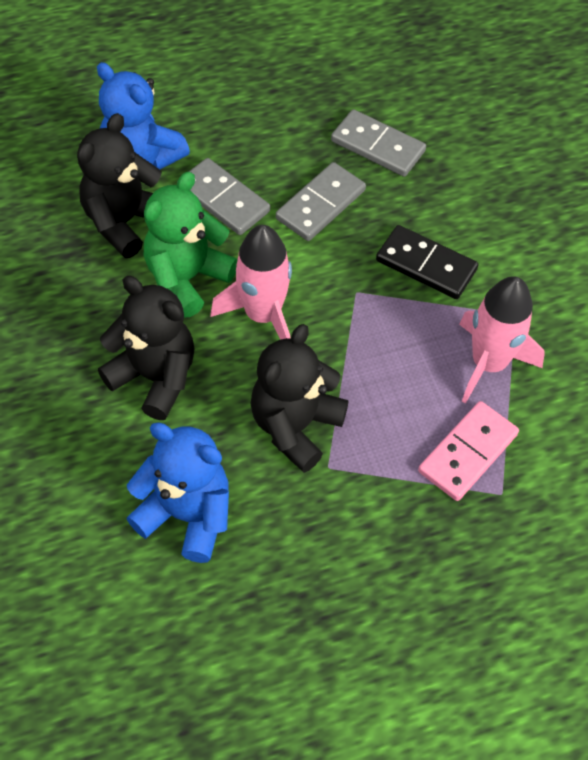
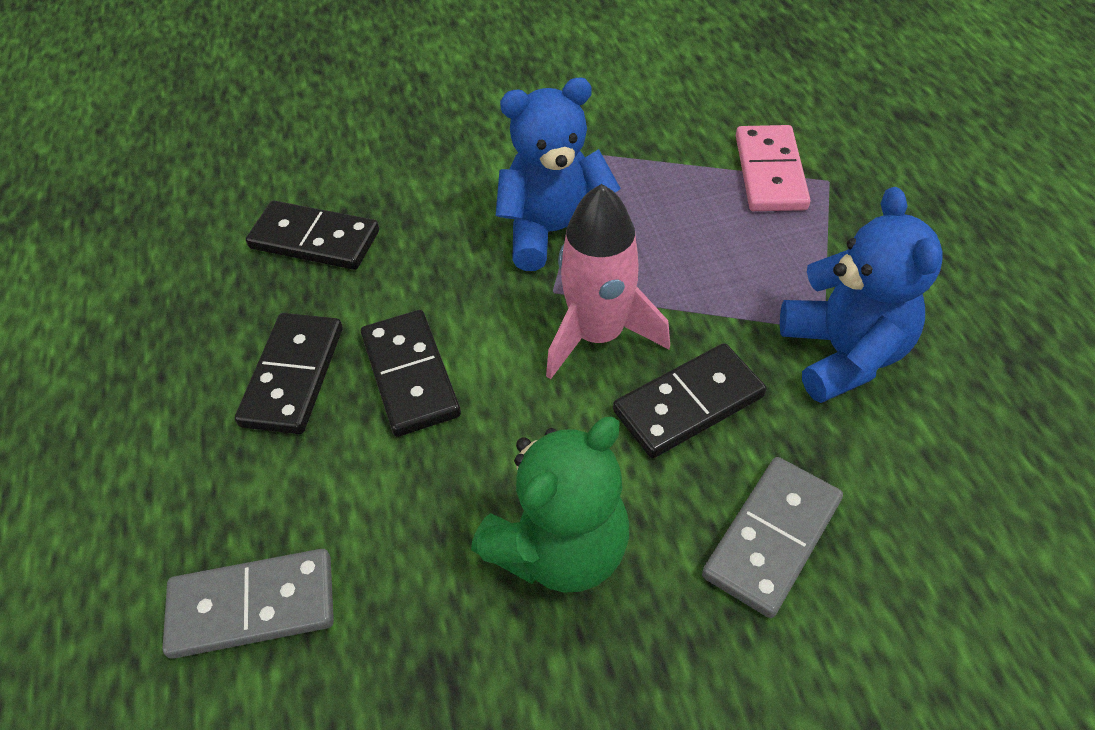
black domino: 1 -> 4
black teddy bear: 3 -> 0
grey domino: 3 -> 2
pink rocket: 2 -> 1

